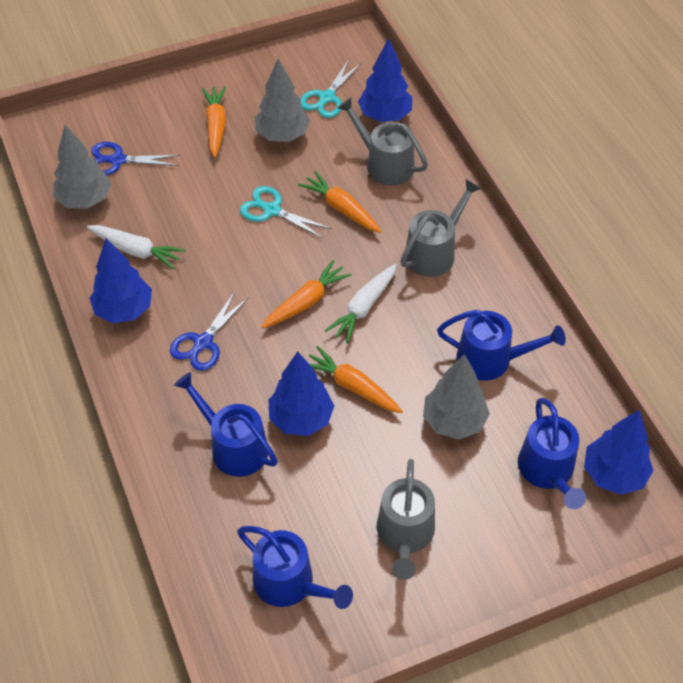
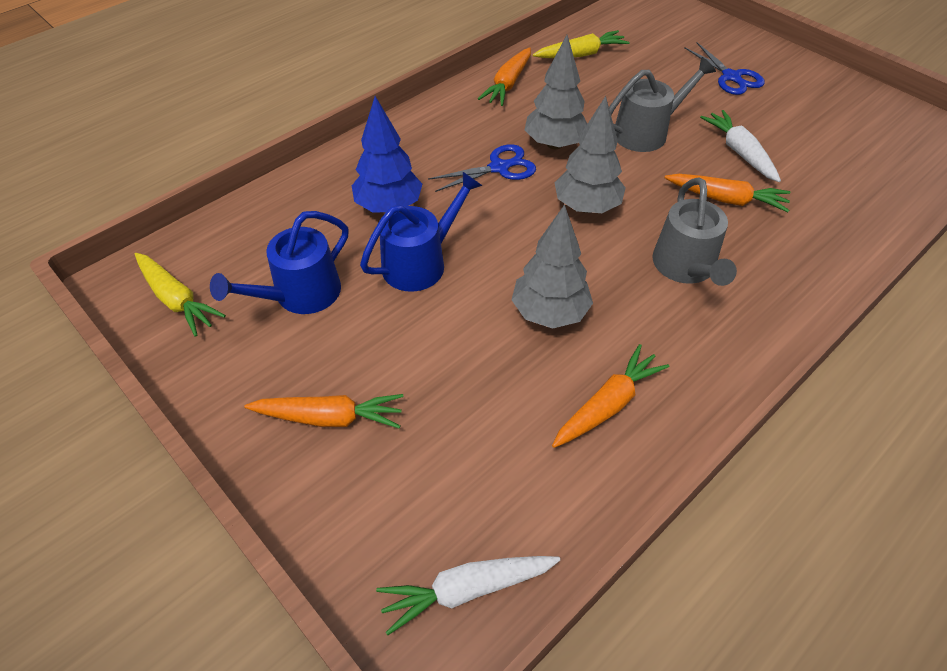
blue tree: 4 -> 1
blue watering can: 4 -> 2
grey watering can: 3 -> 2
turquoise scissors: 2 -> 0
yellow carrot: 0 -> 2

